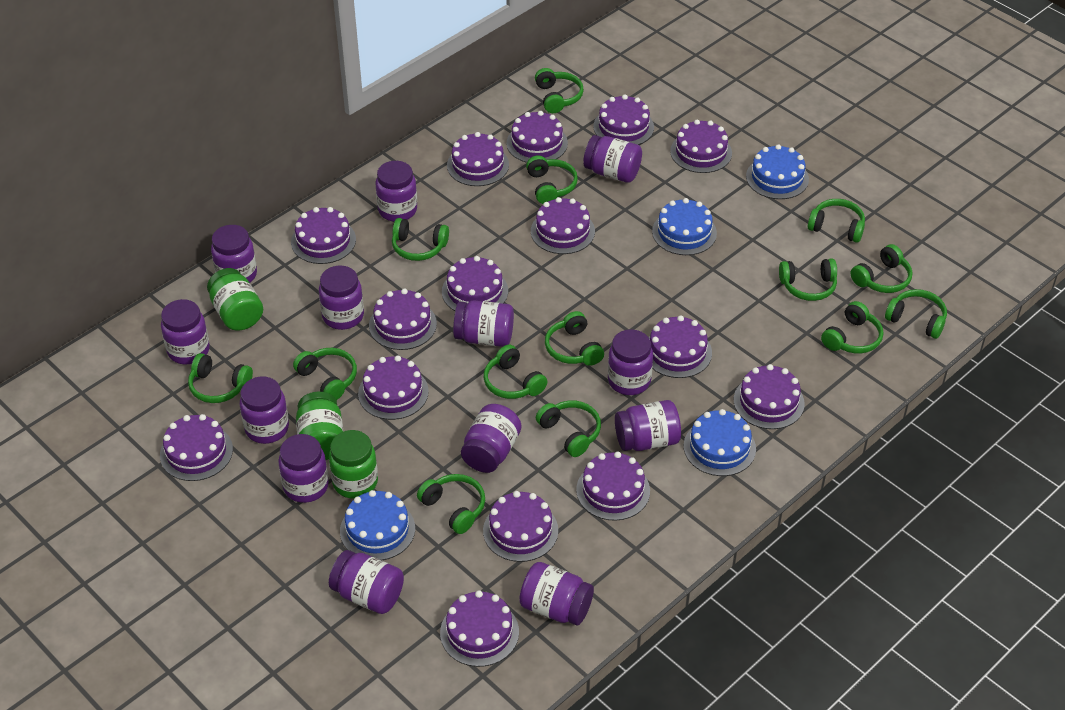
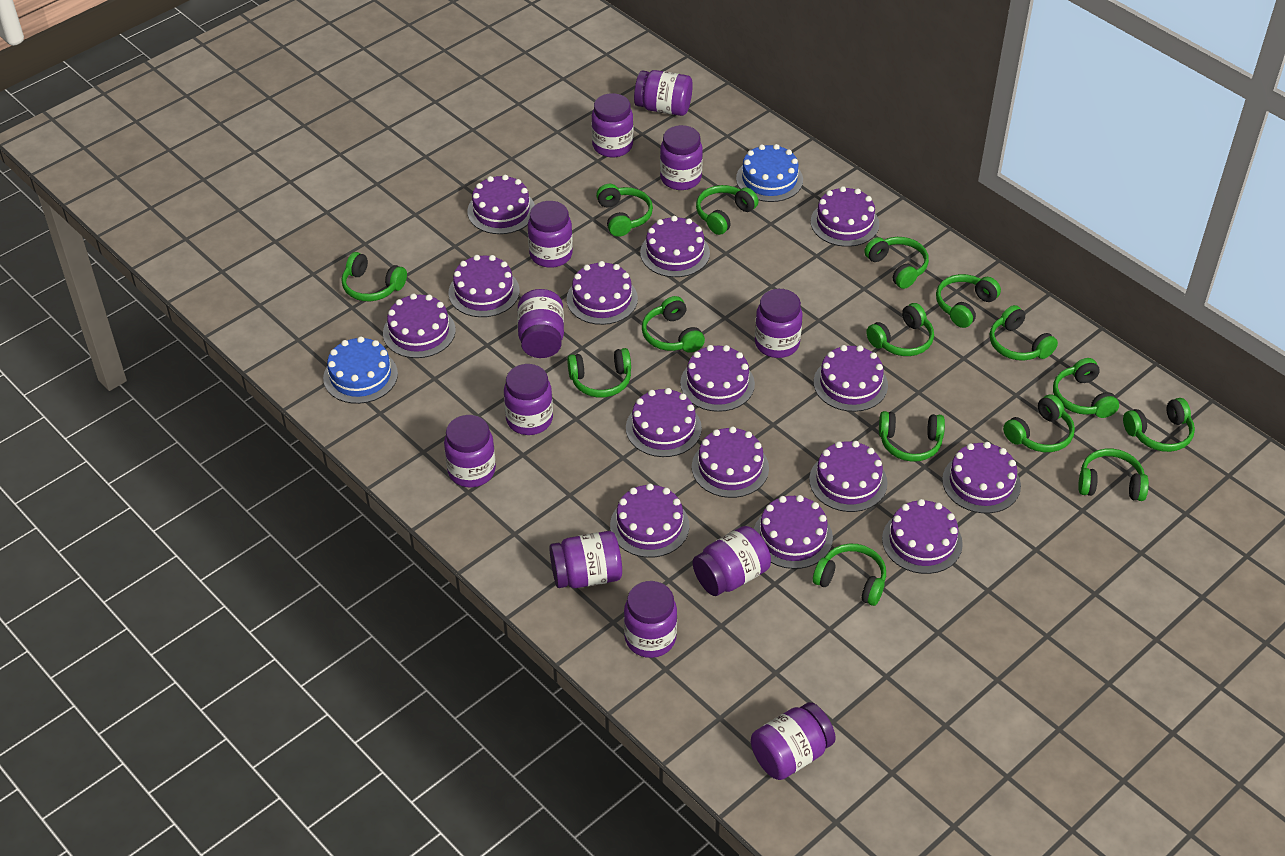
blue cake: 4 -> 2
green headphones: 14 -> 15
green jar: 3 -> 0
purple jar: 13 -> 12

